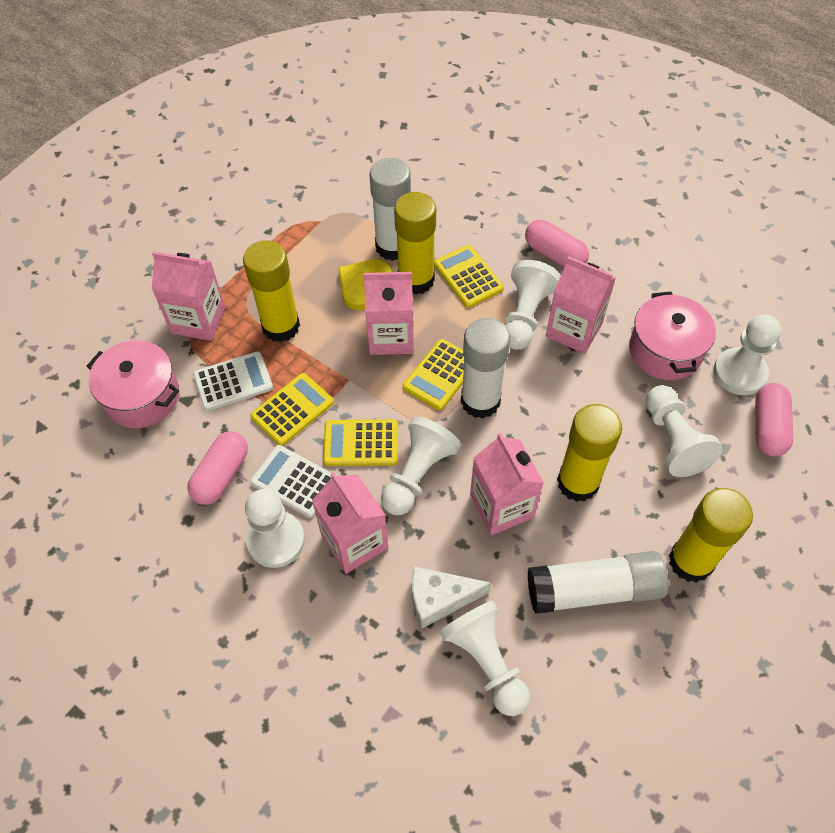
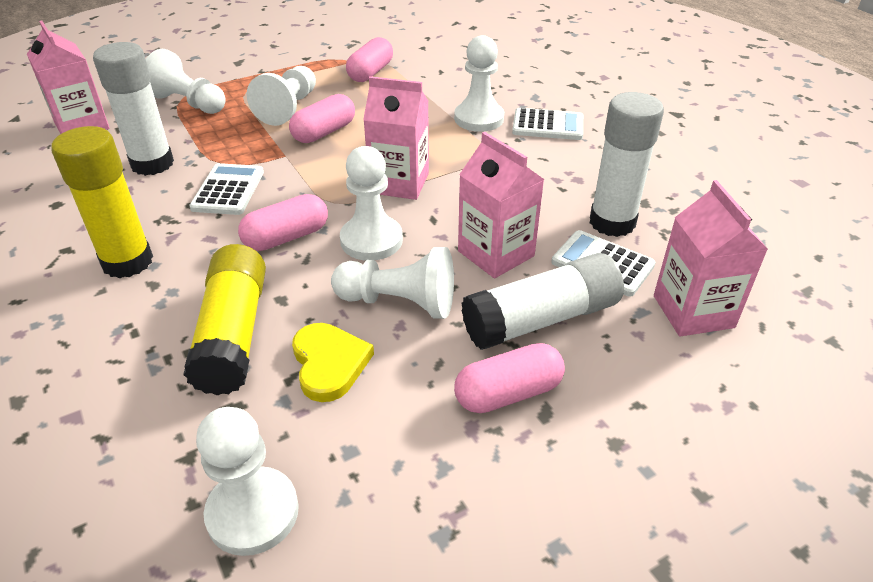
pink capsule: 3 -> 4
pink carton: 5 -> 4
pink pot: 2 -> 0
white calculator: 2 -> 3
white cheese: 1 -> 0
yellow calculator: 4 -> 0
yellow glue stick: 4 -> 2

